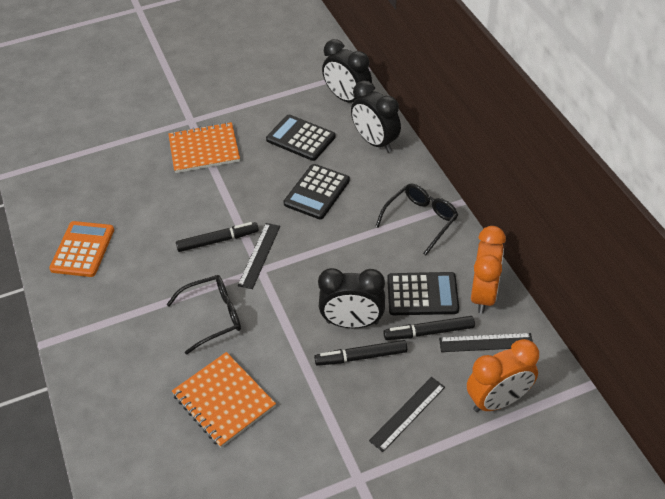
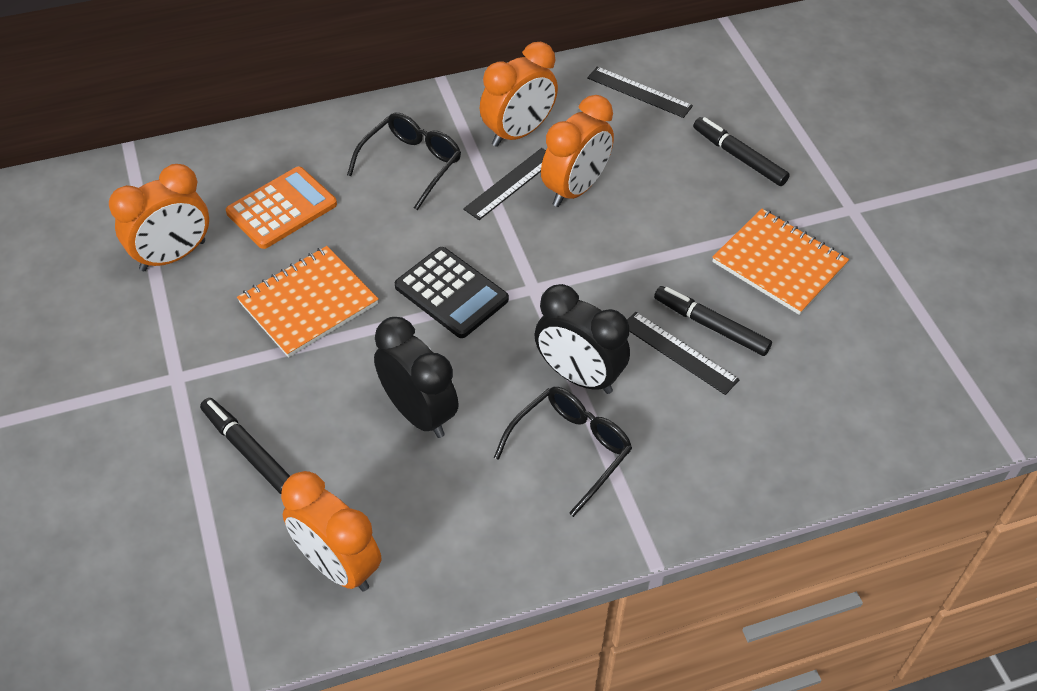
black calculator: 3 -> 1
black clock: 3 -> 2
orange clock: 2 -> 4

